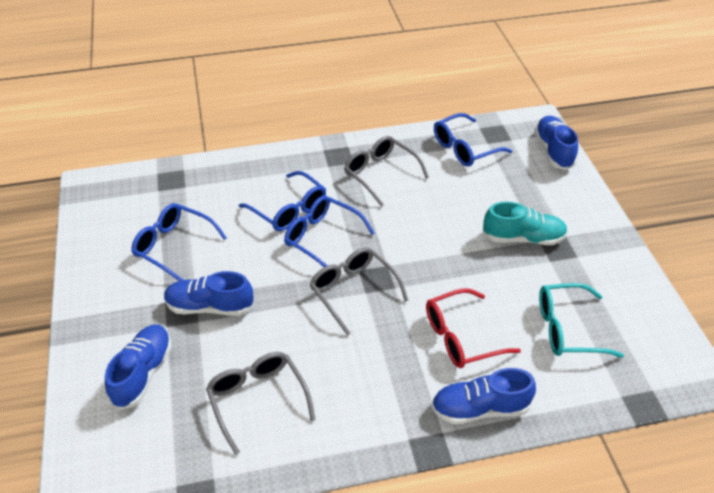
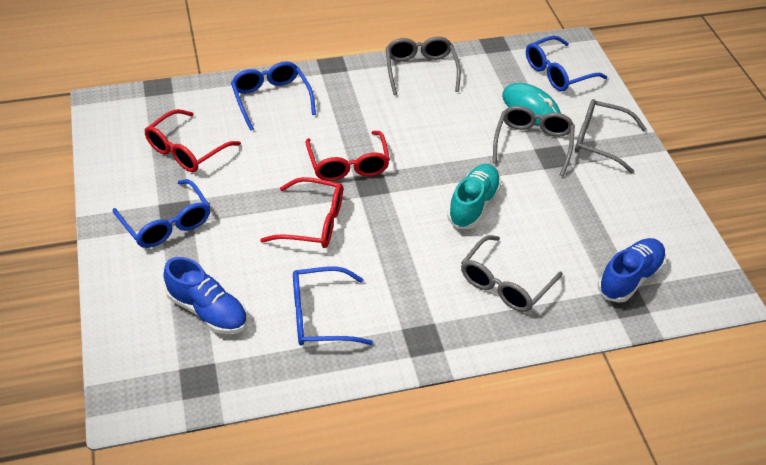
blue shoe: 4 -> 2
grey glasses: 3 -> 4
red glasses: 1 -> 3
turquoise glasses: 1 -> 0
turquoise mouse: 0 -> 1

